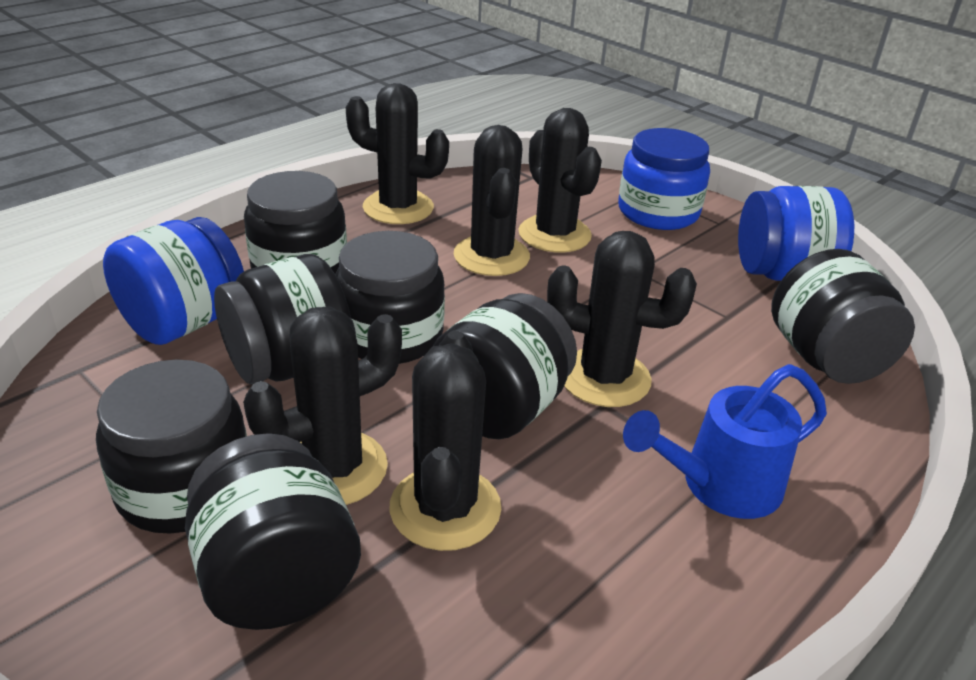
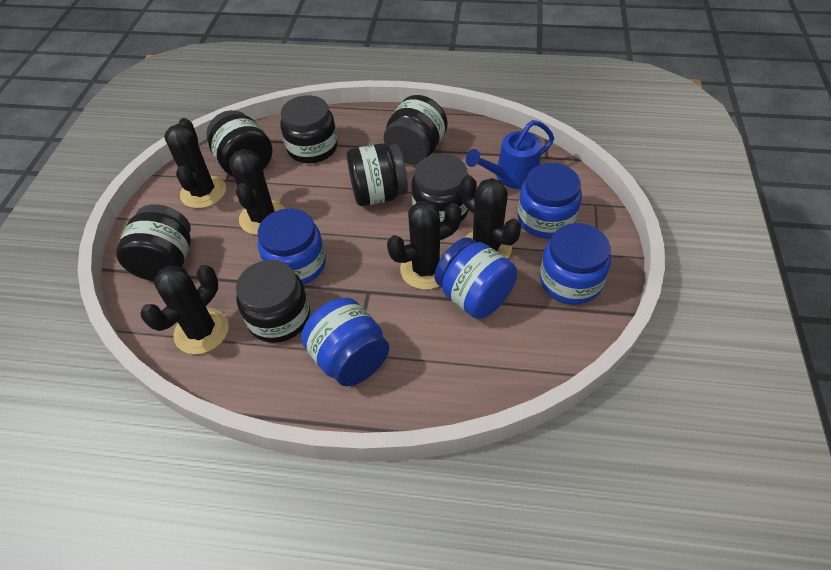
black cactus: 6 -> 5
blue jar: 3 -> 5

